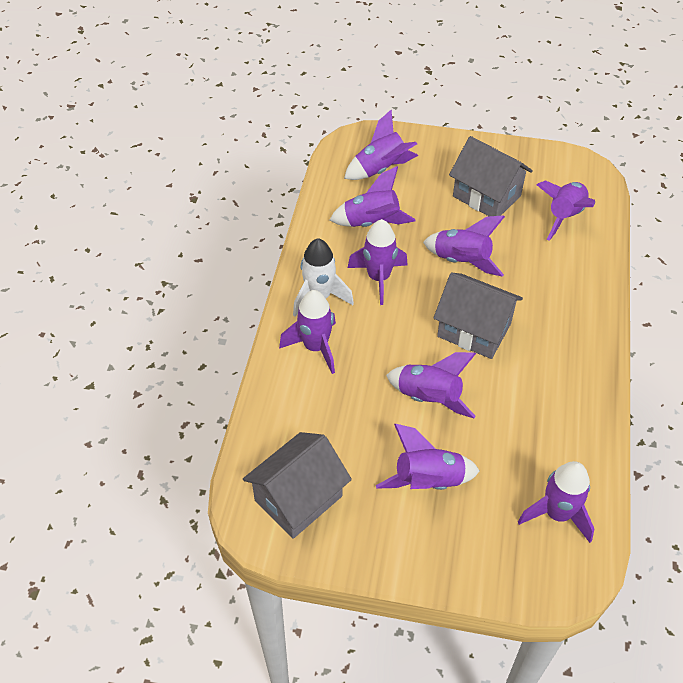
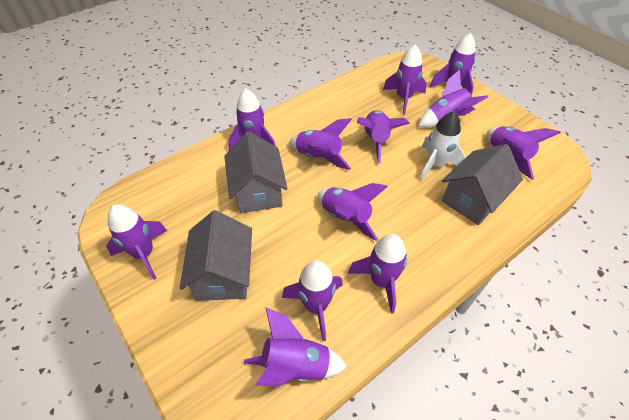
purple rocket: 9 -> 12

